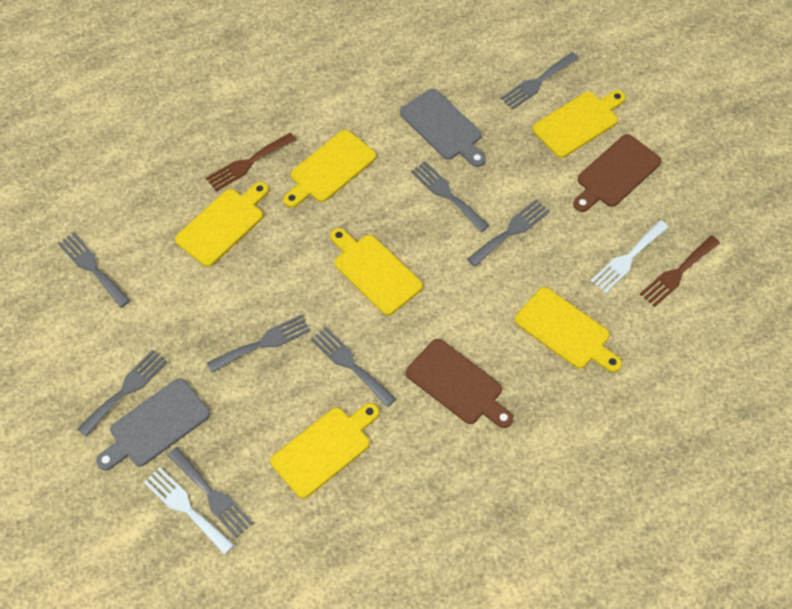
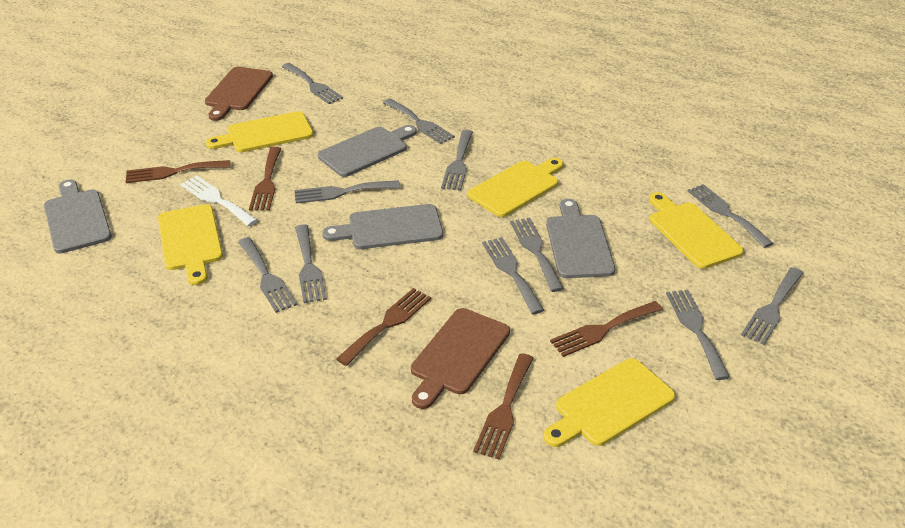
brown fork: 2 -> 5
grey cutting board: 2 -> 4
grey fork: 8 -> 11
white fork: 2 -> 1
yellow cutting board: 6 -> 5

